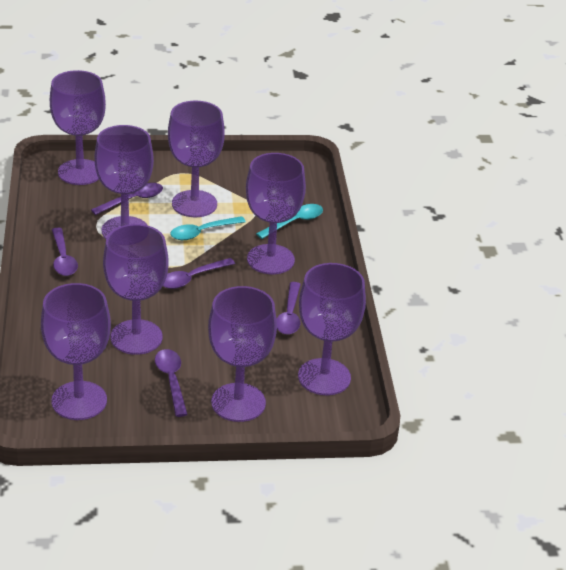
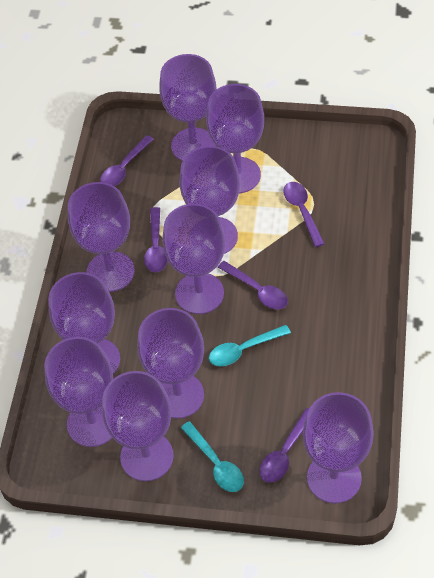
purple goblet: 8 -> 10

